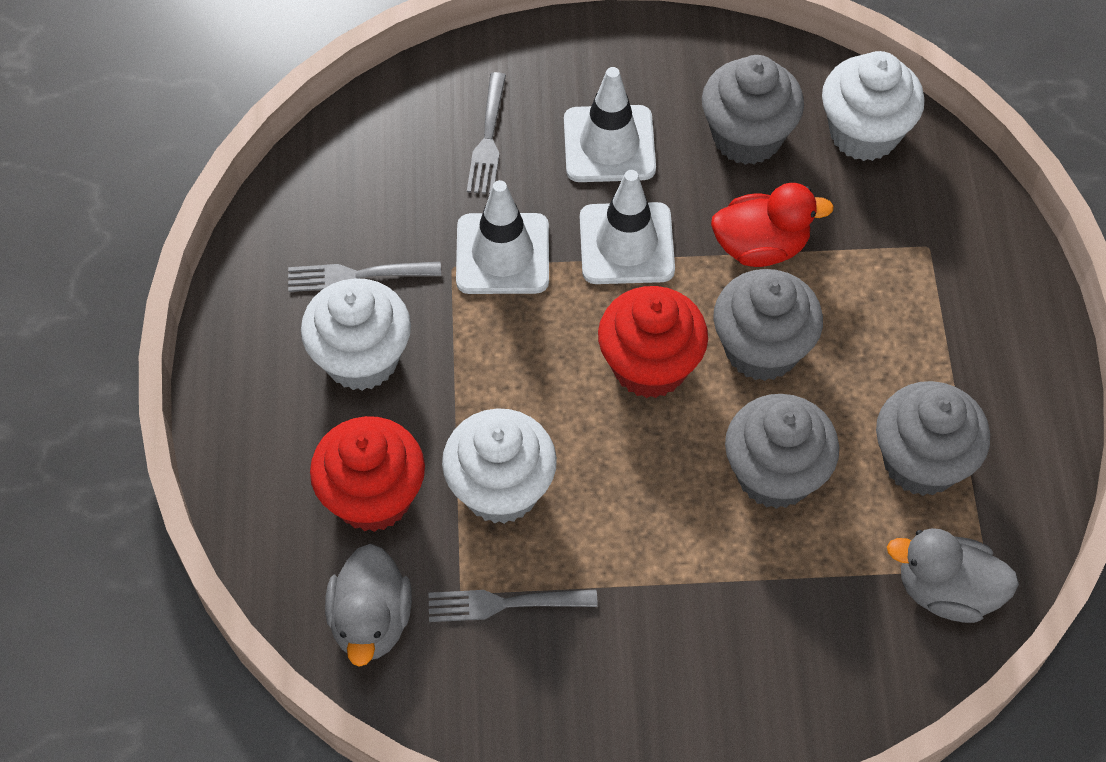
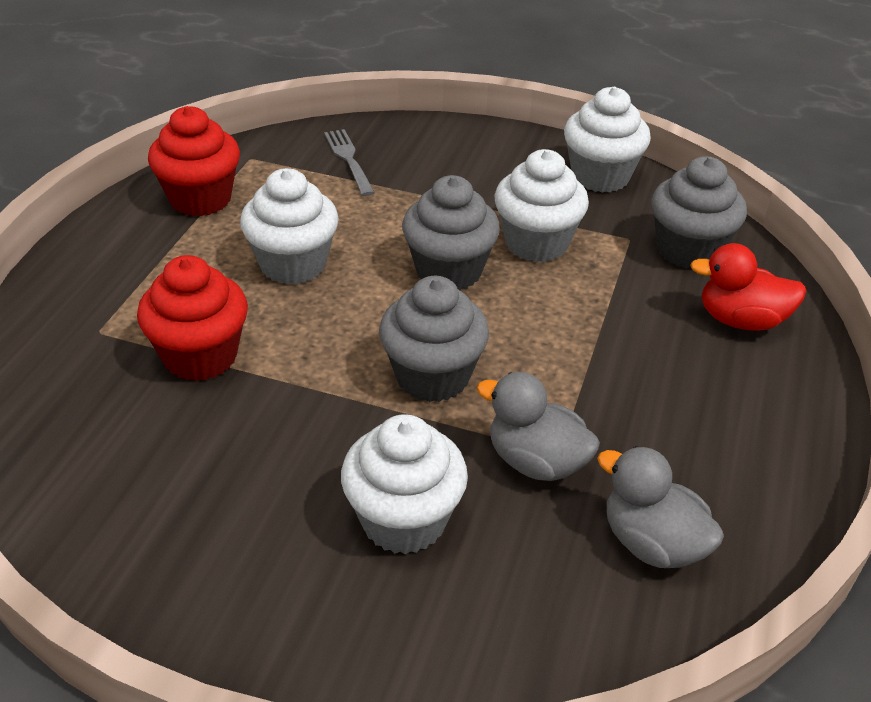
grey cupcake: 4 -> 3
grey fork: 3 -> 1
white cupcake: 3 -> 4
white traffic cone: 3 -> 0

